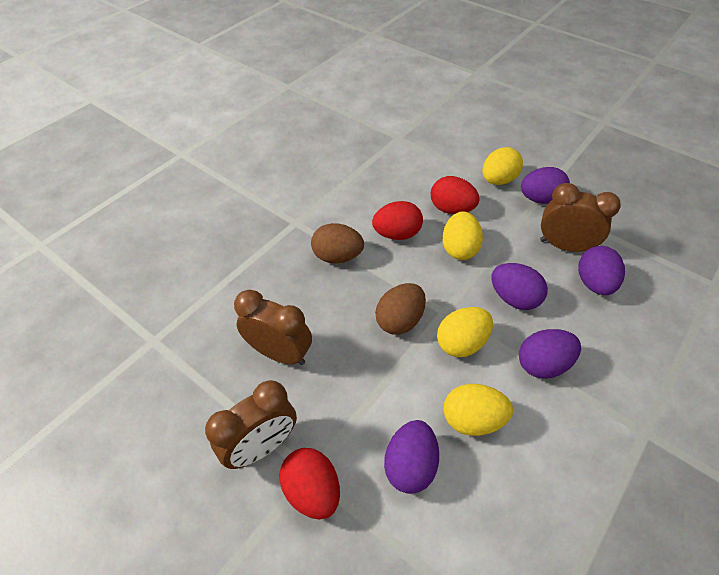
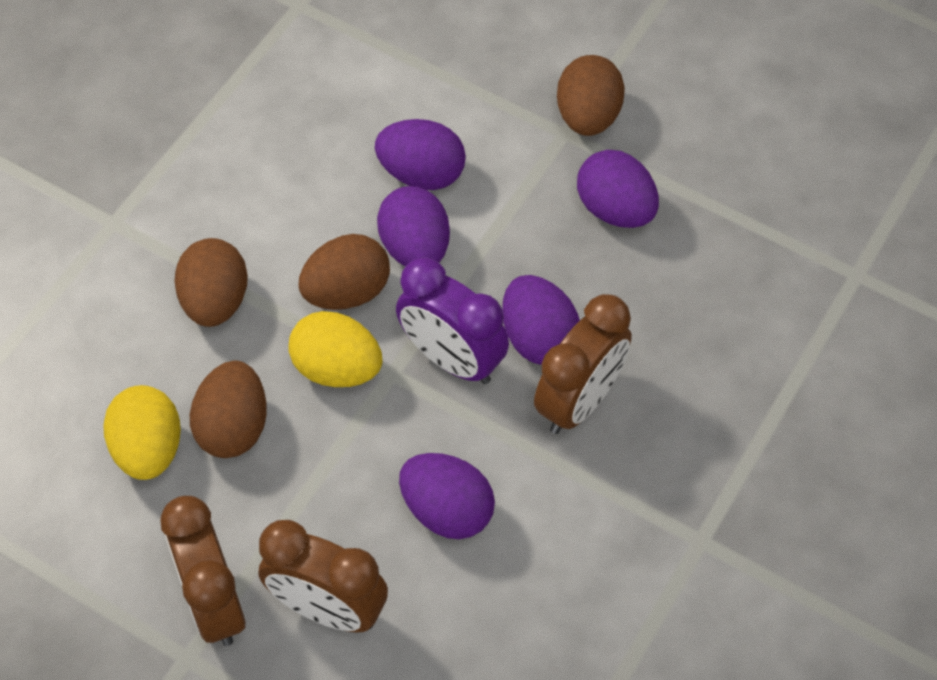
brown egg: 2 -> 4
purple clock: 0 -> 1
red egg: 3 -> 0
yellow egg: 4 -> 2

